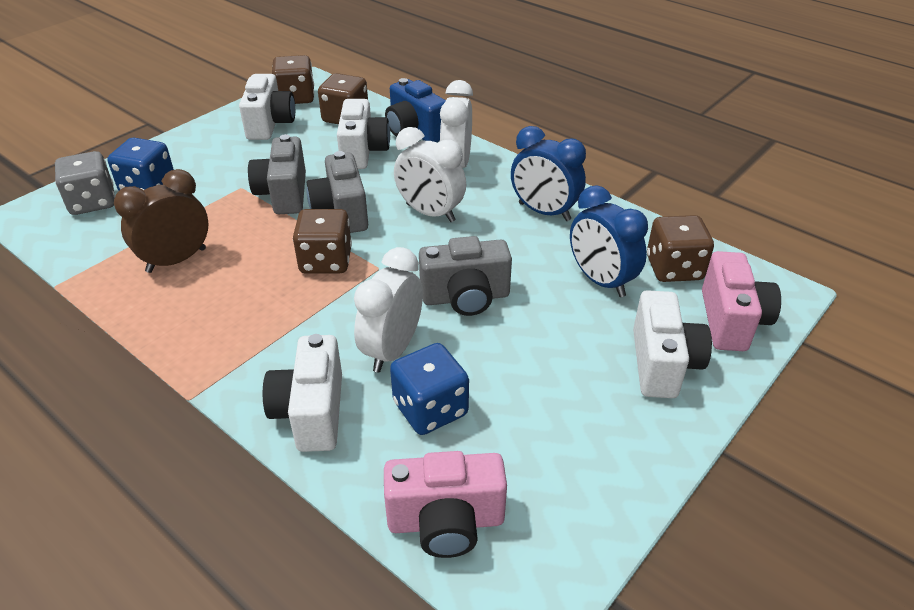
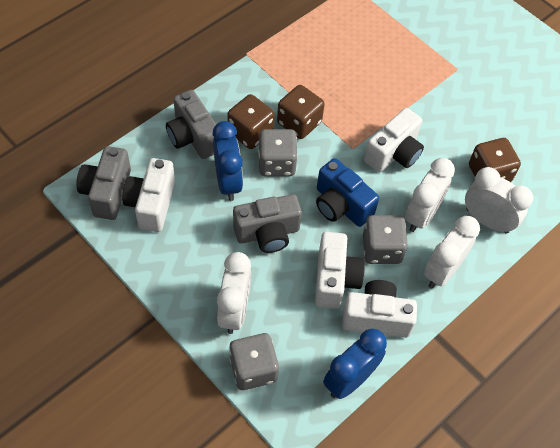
blue dice: 2 -> 0
brown clock: 1 -> 0
brown dice: 4 -> 3
grey dice: 1 -> 3
pink camera: 2 -> 0
white clock: 3 -> 4

